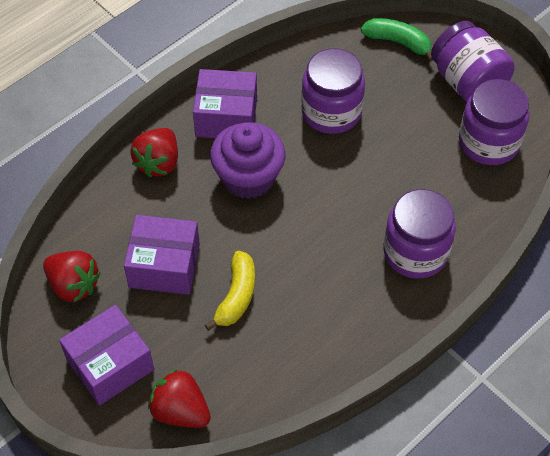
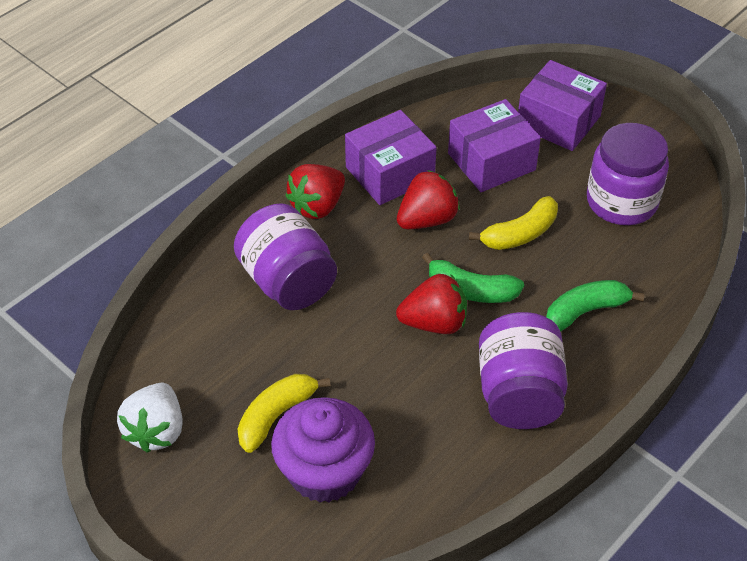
green banana: 1 -> 2
purple jar: 4 -> 3
white strawberry: 0 -> 1
yellow banana: 1 -> 2

